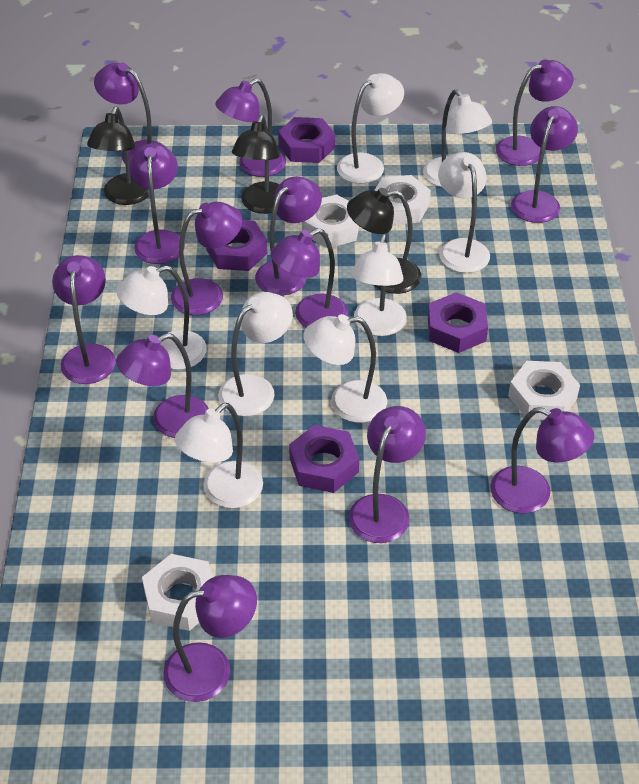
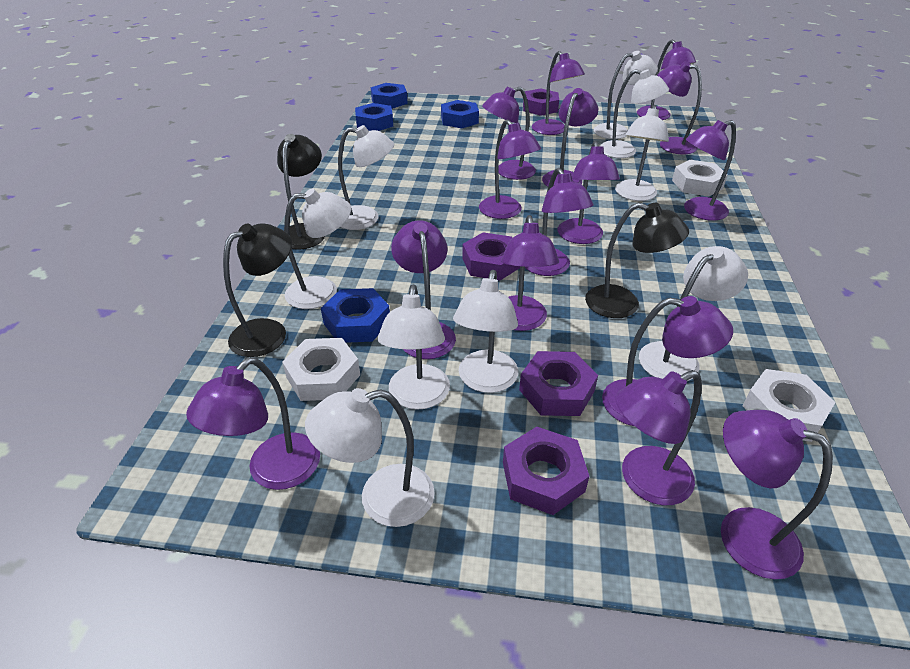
blue nut: 0 -> 4
purple lamp: 13 -> 15
white lamp: 8 -> 9
white nut: 4 -> 3

